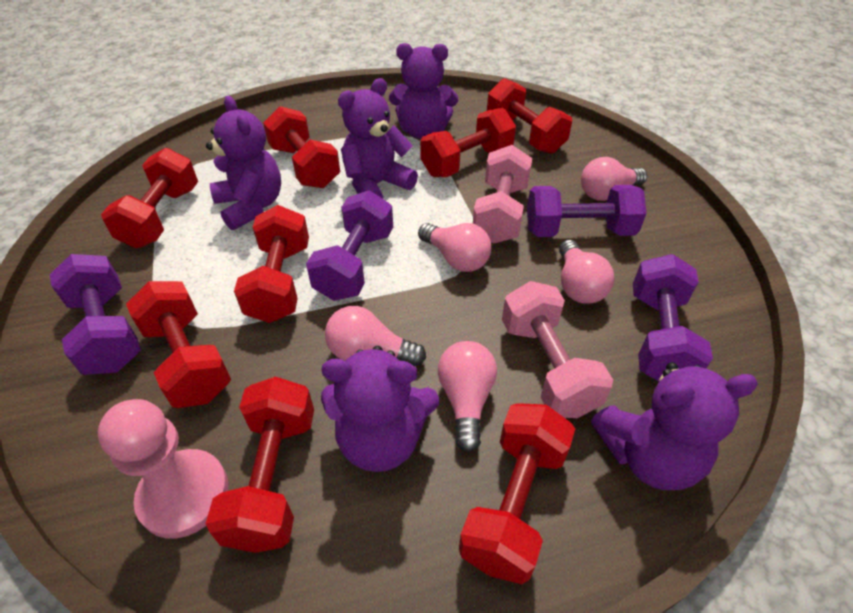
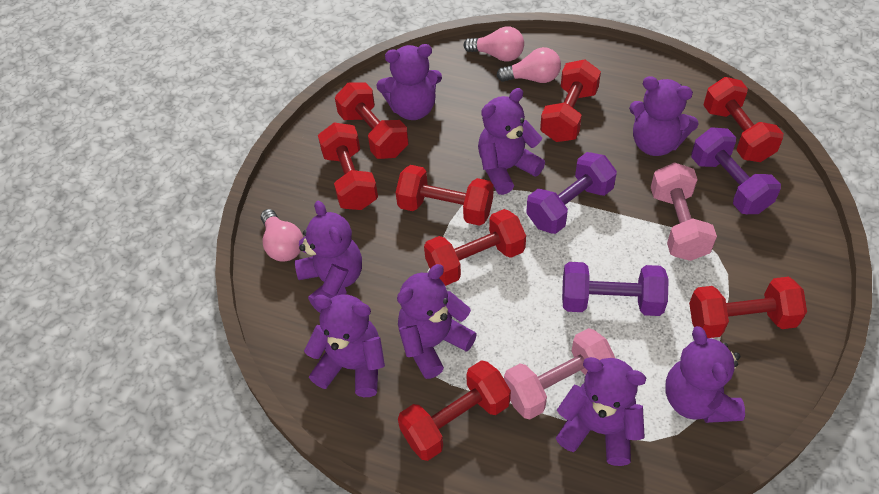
pink light bulb: 5 -> 3
pink pawn: 1 -> 0
purple dumbbell: 4 -> 3
purple teddy bear: 5 -> 8

